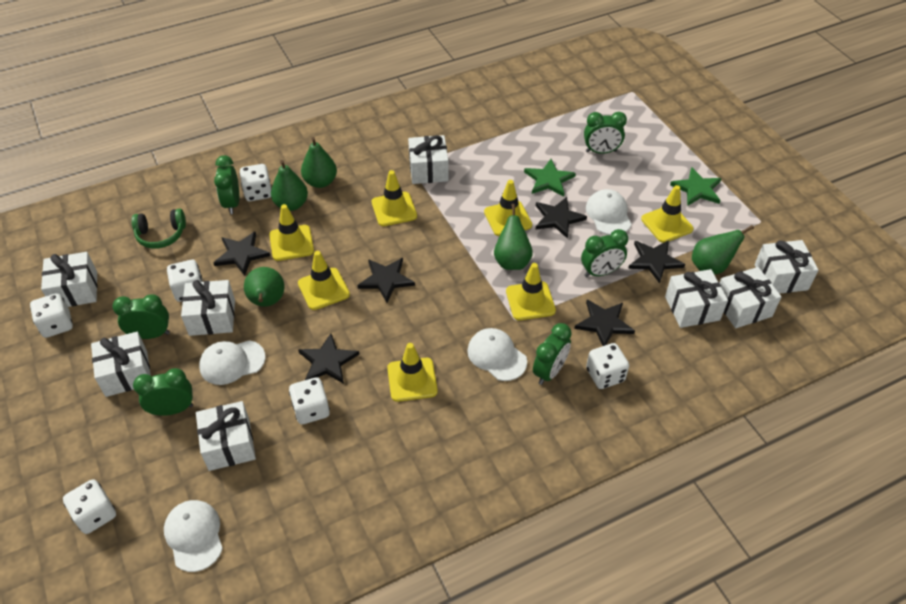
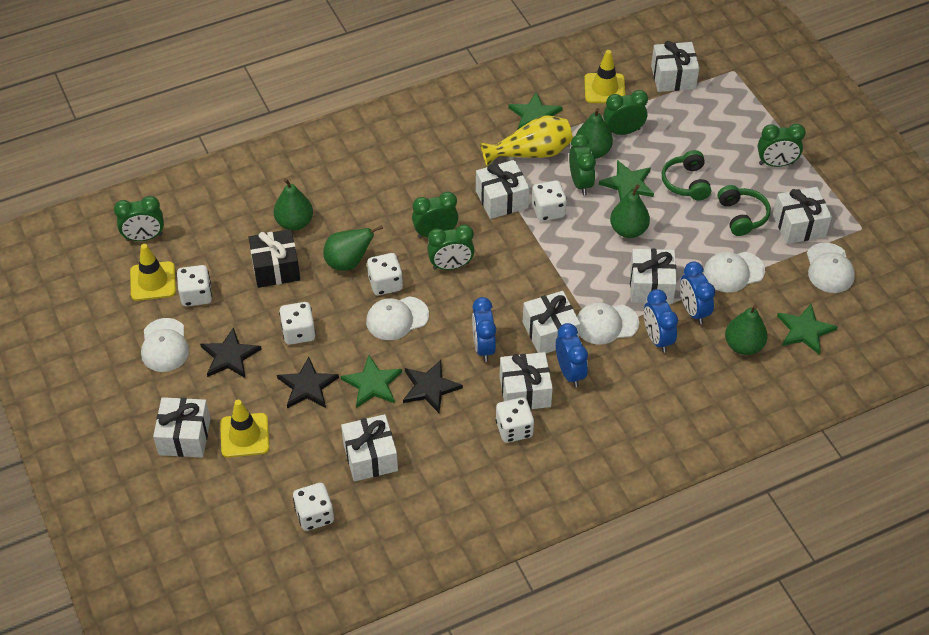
black gift: 0 -> 1
black star: 6 -> 3
blue clock: 0 -> 4
green headphones: 1 -> 2
green star: 2 -> 4
white cap: 4 -> 5
yellow traffic cone: 7 -> 3
yellow vase: 0 -> 1

